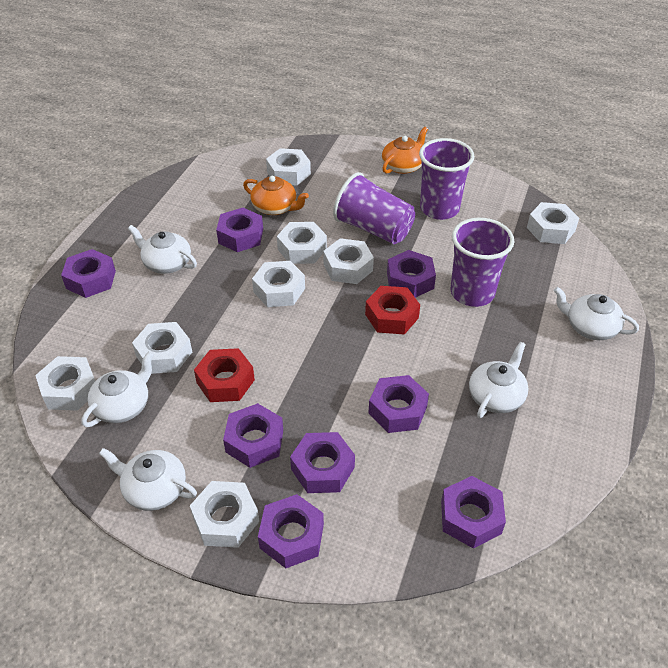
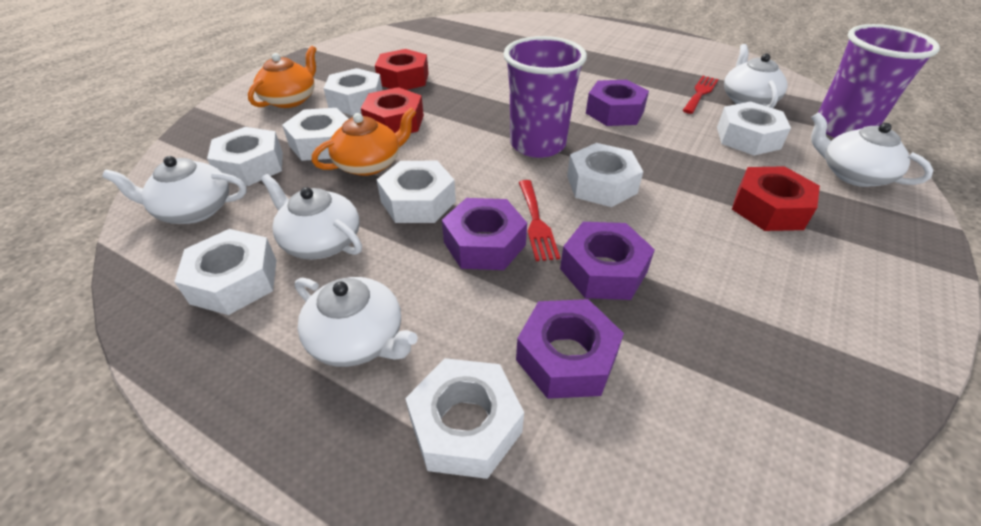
purple cup: 3 -> 2
purple nut: 8 -> 4
red fork: 0 -> 2
red nut: 2 -> 3

